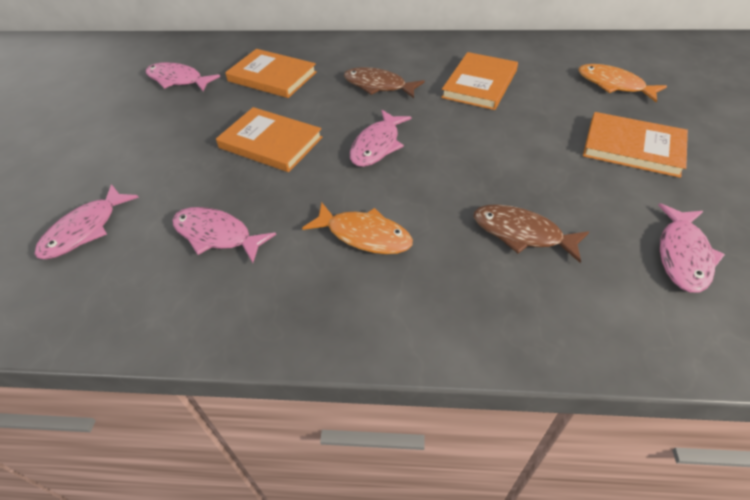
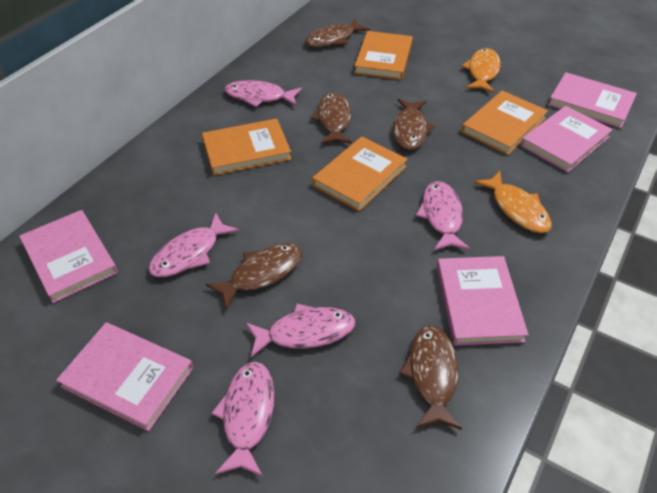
brown fish: 2 -> 5
pink book: 0 -> 5

